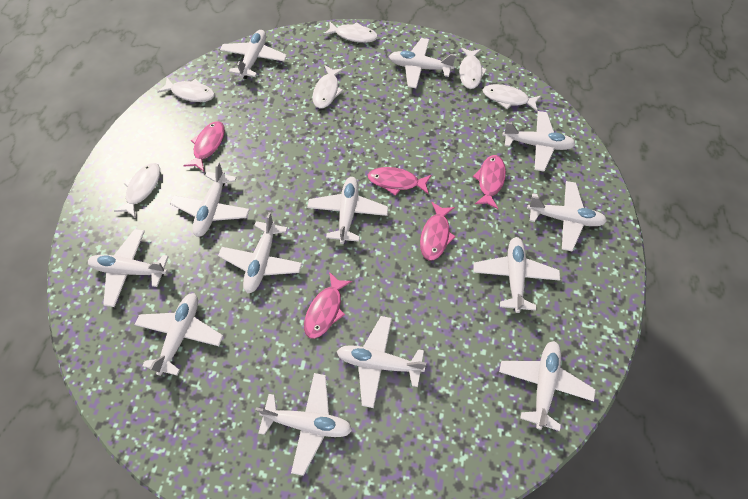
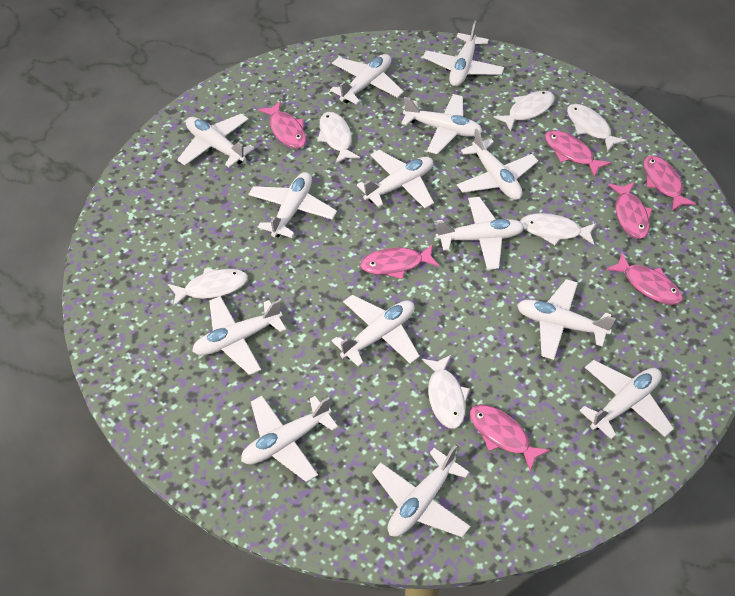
pink fish: 5 -> 7
white plane: 13 -> 14

